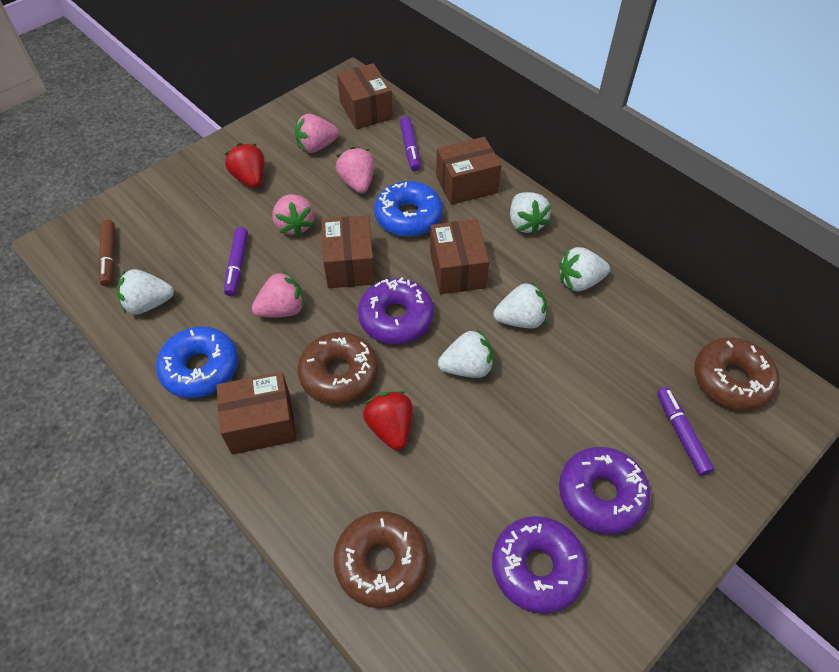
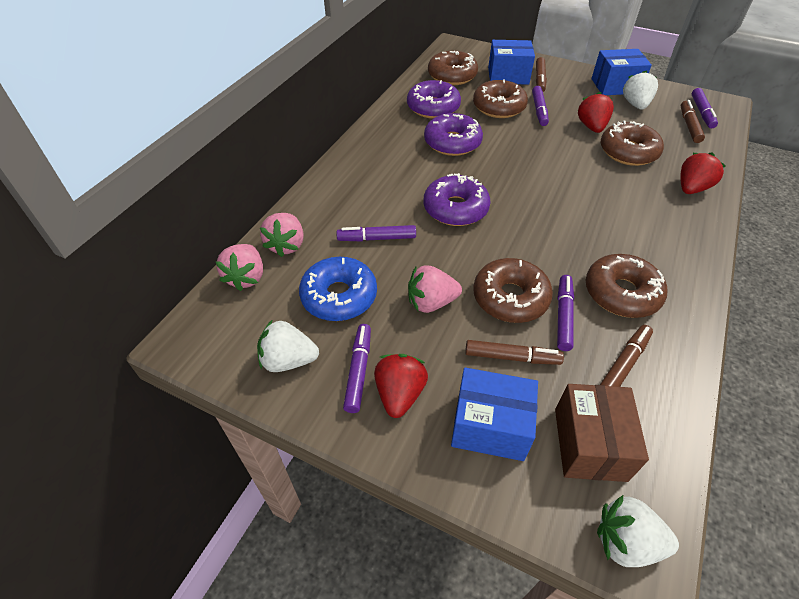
blue box: 0 -> 3
blue donut: 2 -> 1
brown box: 5 -> 1
brown donut: 3 -> 5
brown marker: 1 -> 4
pink strawberry: 4 -> 3
purple marker: 3 -> 5
red strawberry: 2 -> 3
white strawberry: 5 -> 3

